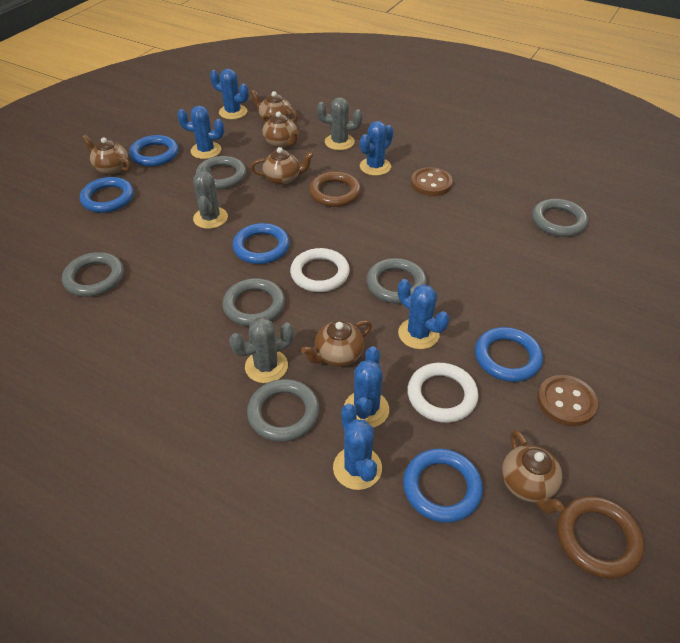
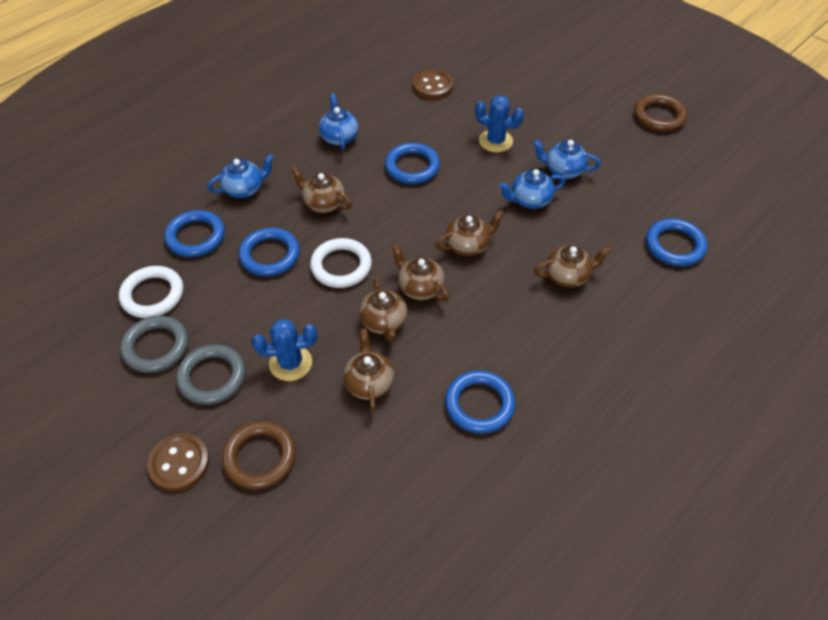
blue cactus: 6 -> 2
blue teapot: 0 -> 4
grey cactus: 3 -> 0
grey ring: 6 -> 2

